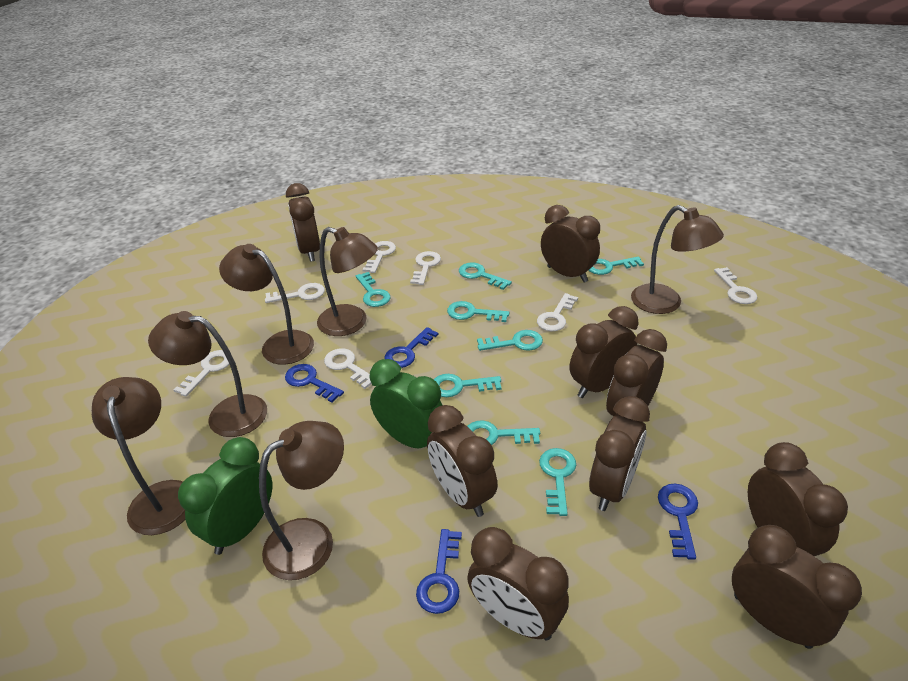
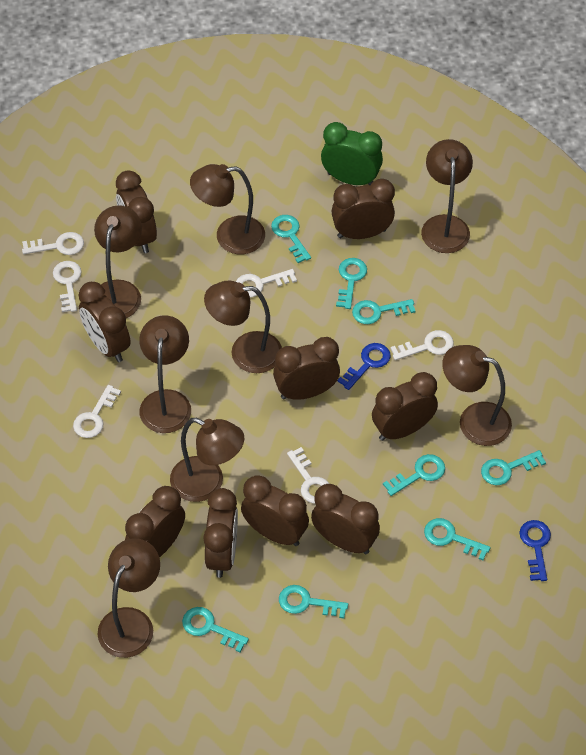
blue key: 4 -> 2
brown lamp: 6 -> 8
green clock: 2 -> 1
white key: 7 -> 6

